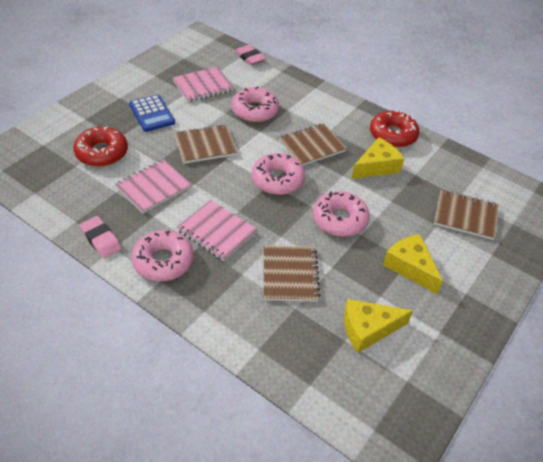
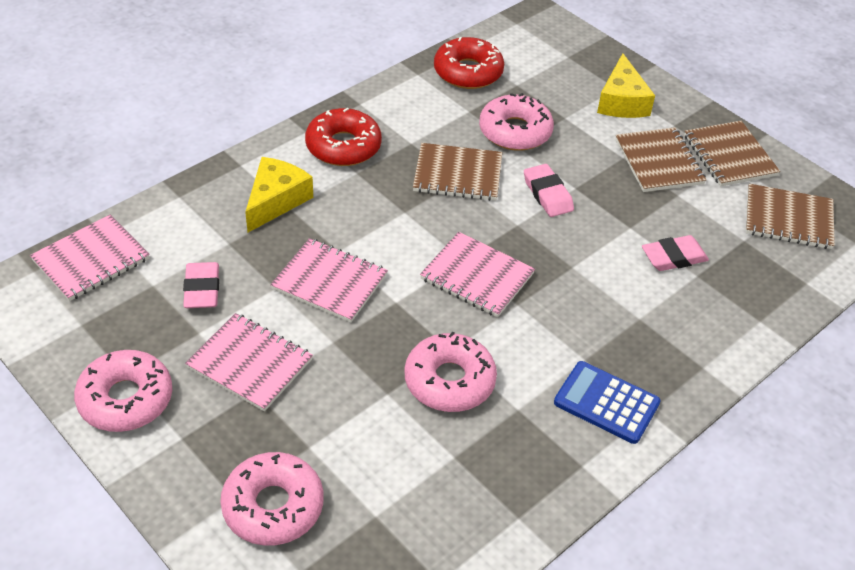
pink eraser: 2 -> 3
pink notebook: 3 -> 4
yellow cheese: 3 -> 2

